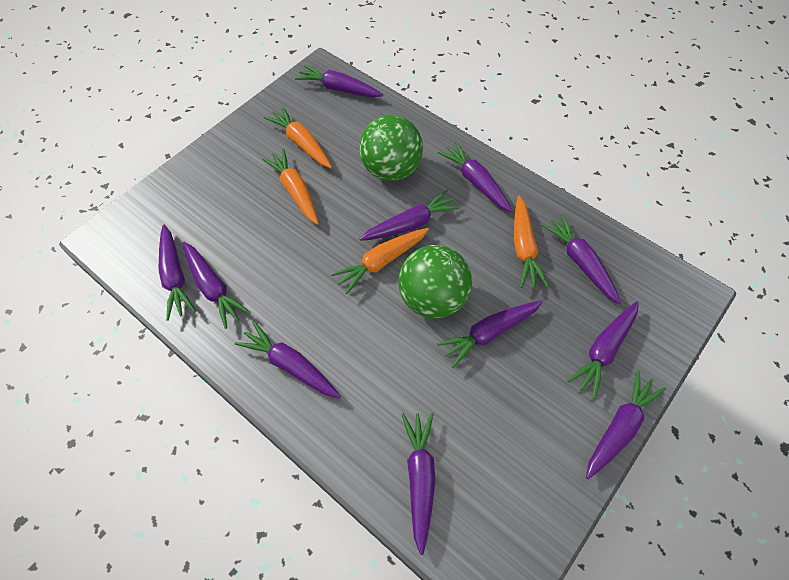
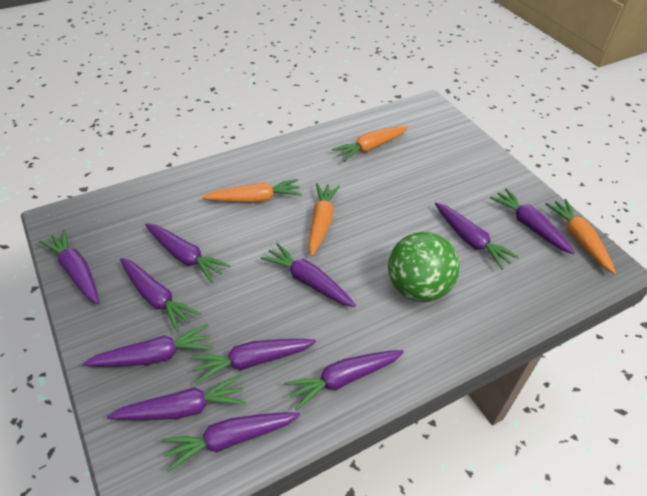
green ball: 2 -> 1

